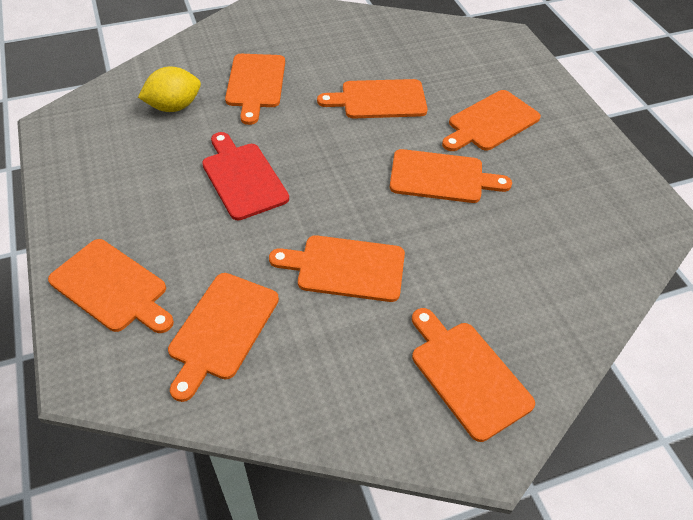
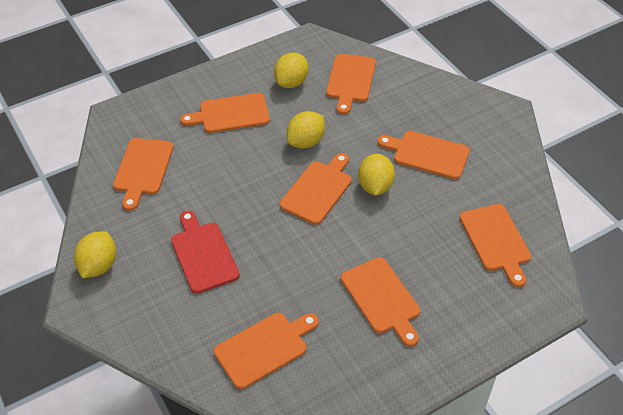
yellow lemon: 1 -> 4

